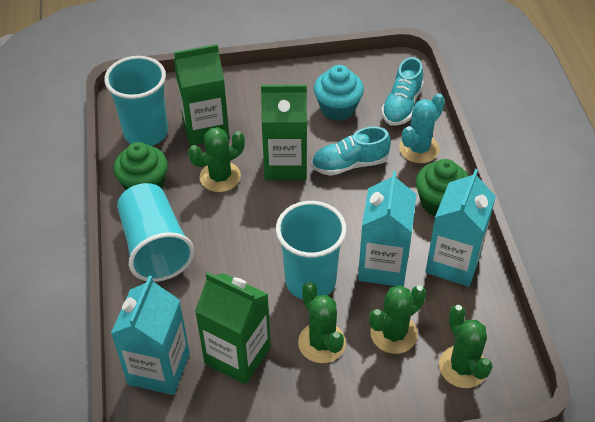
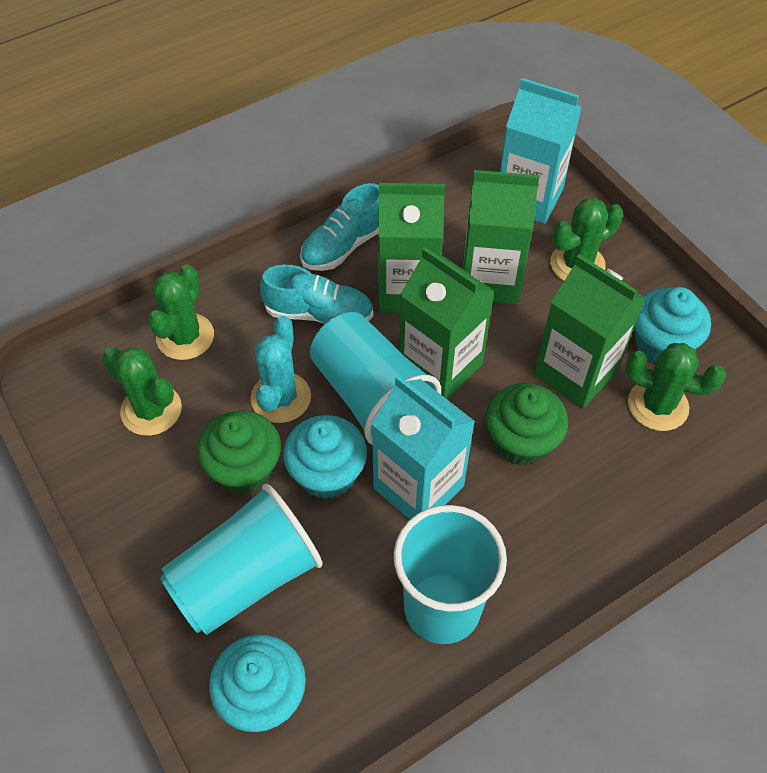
green carton: 3 -> 4
turquoise carton: 3 -> 2
turquoise cupcake: 1 -> 3

